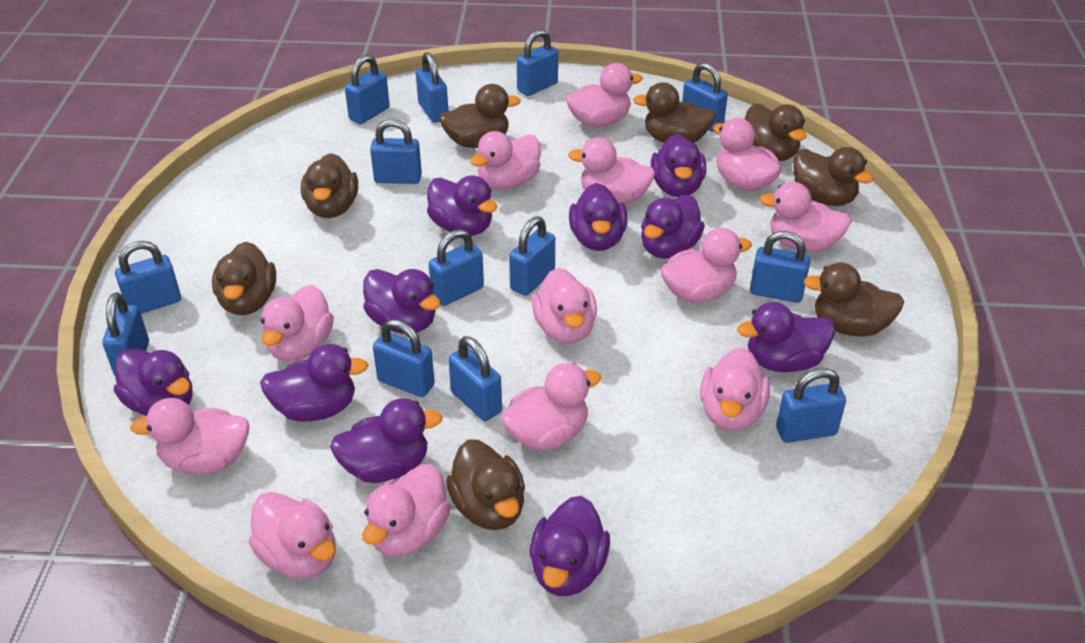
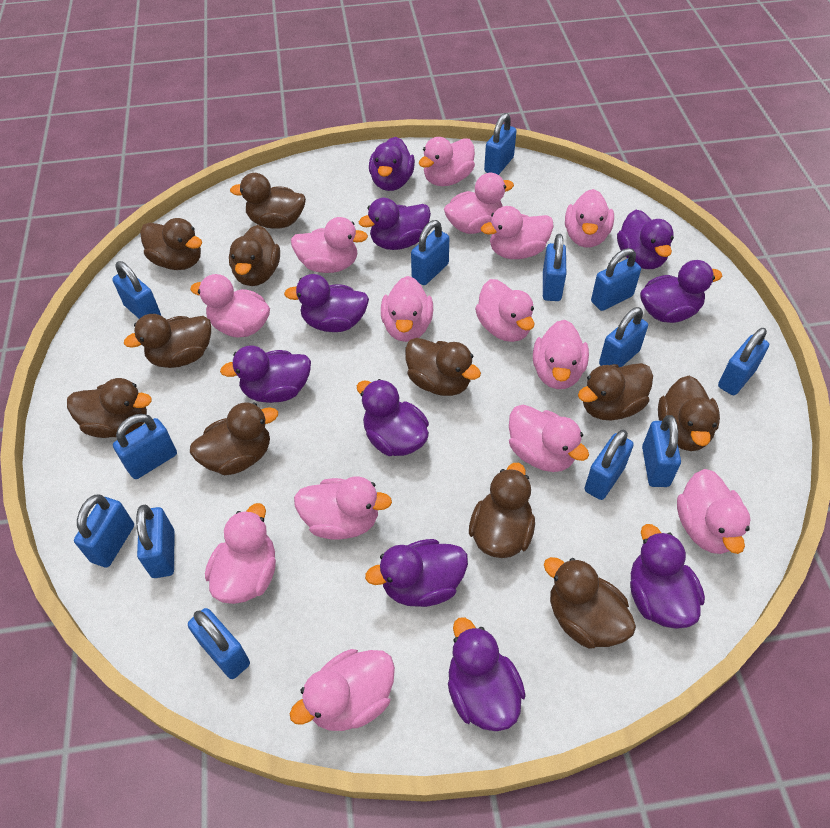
brown duck: 8 -> 11
pink duck: 13 -> 14

